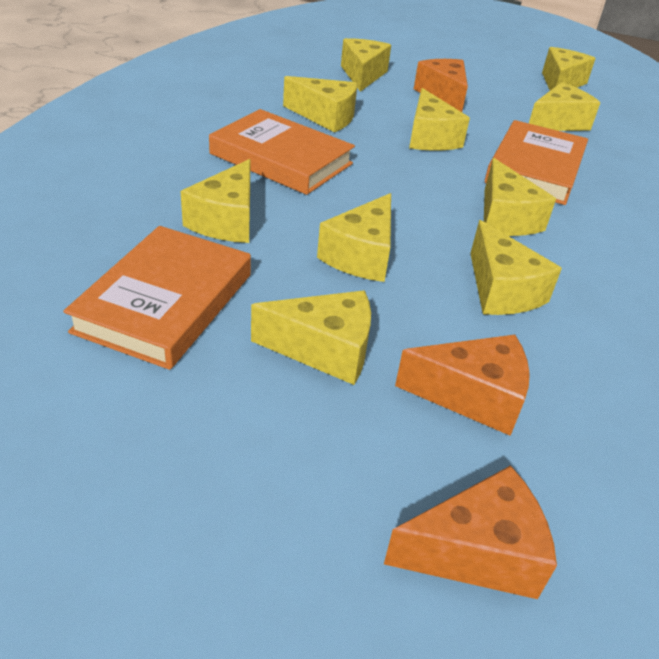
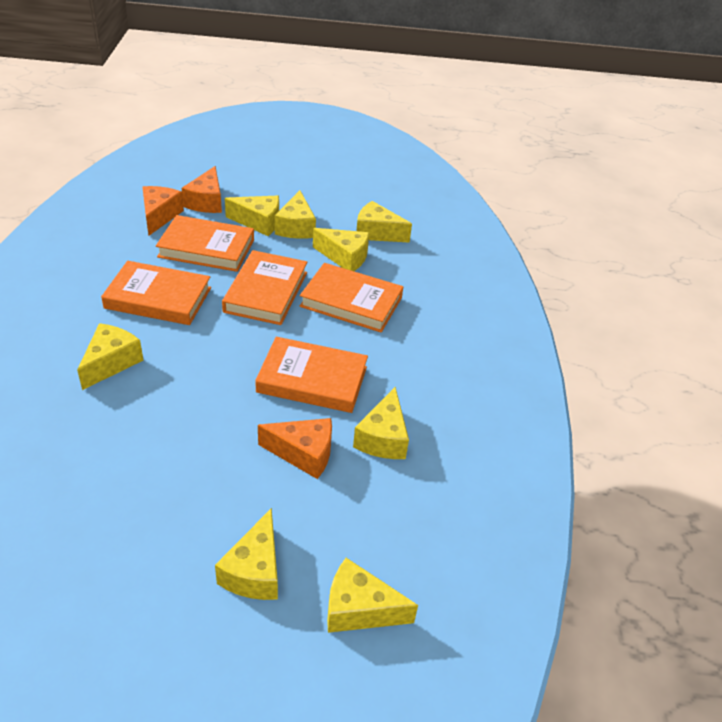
orange book: 3 -> 5
yellow cheese: 10 -> 8

